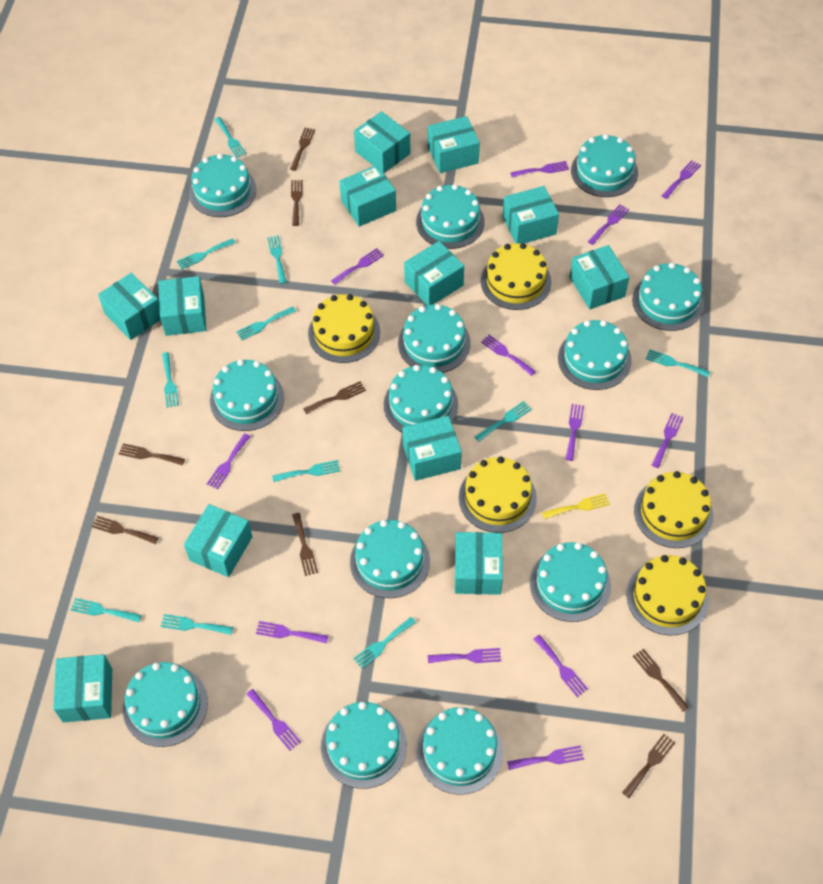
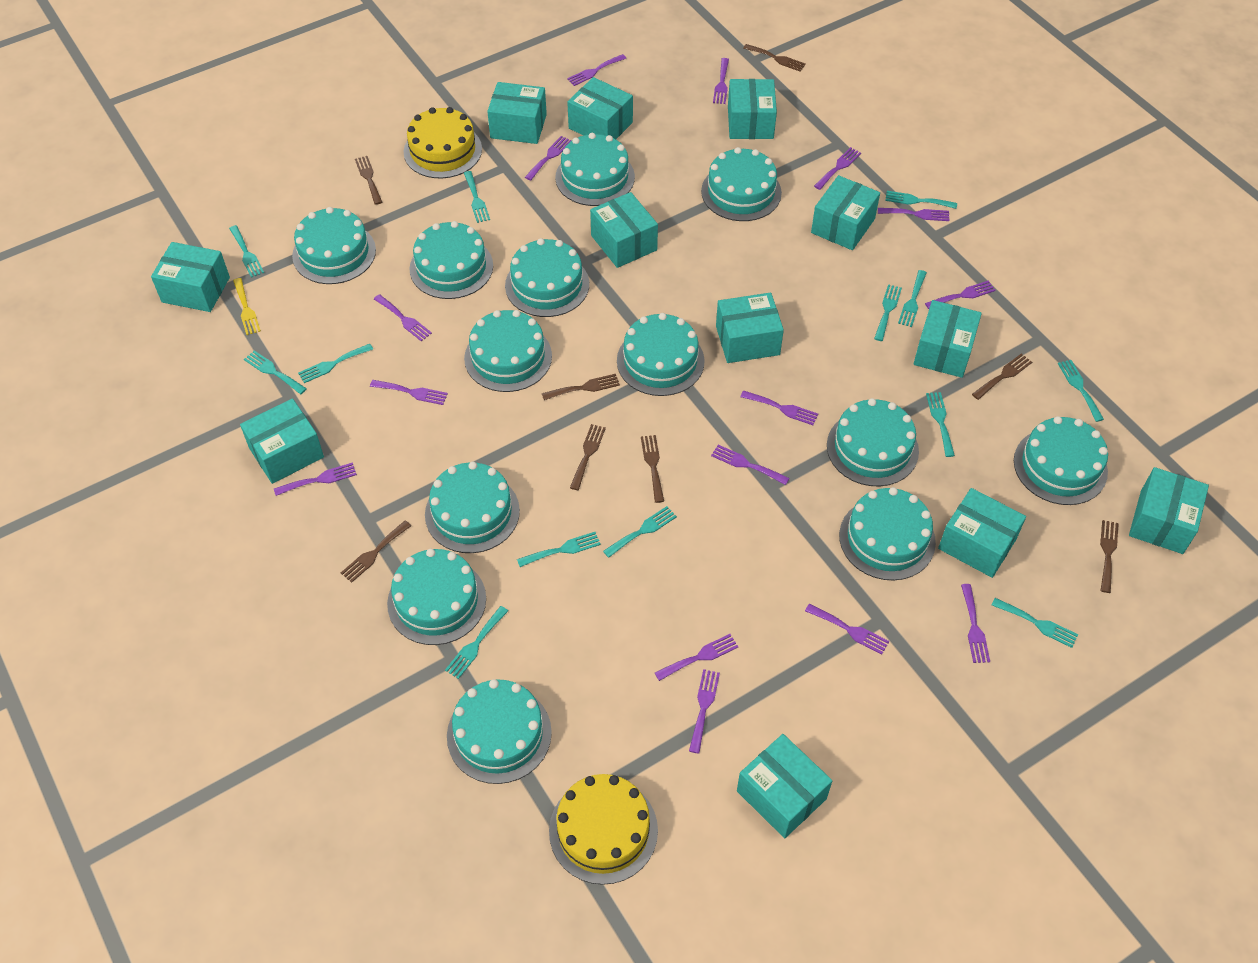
purple fork: 13 -> 15
turquoise fork: 11 -> 13
yellow cake: 5 -> 2

